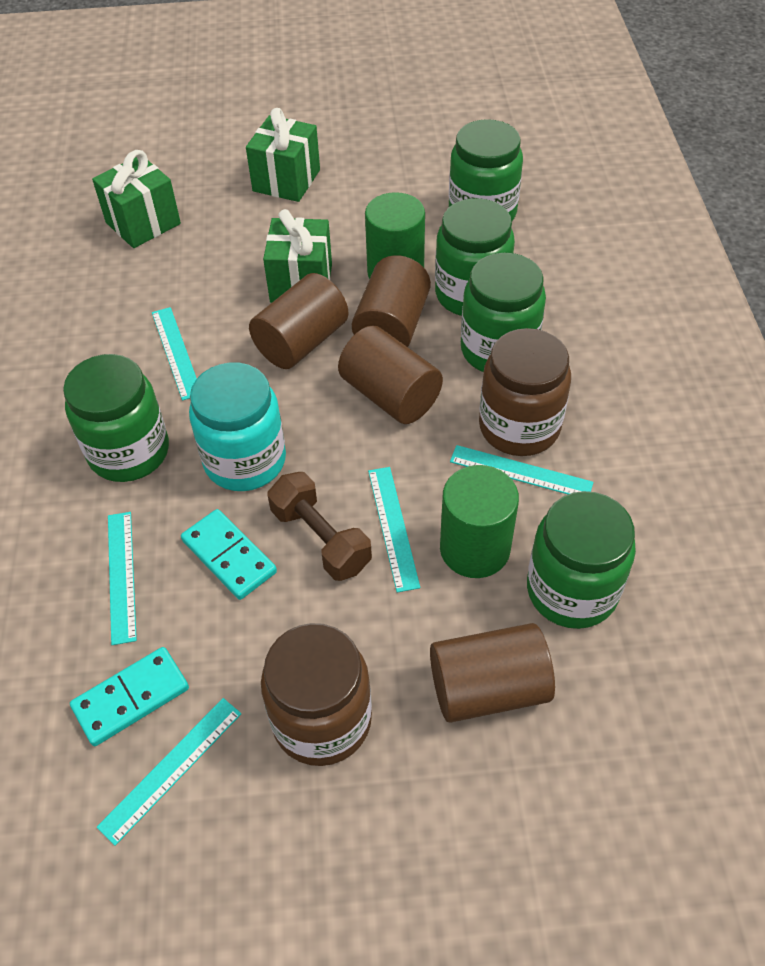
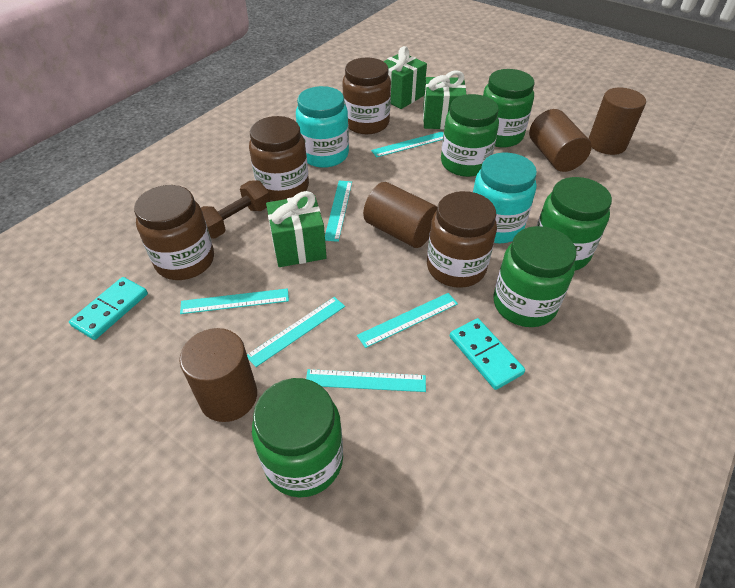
brown jar: 2 -> 4
green cylinder: 2 -> 0
turquoise jar: 1 -> 2
turquoise ruler: 5 -> 6

